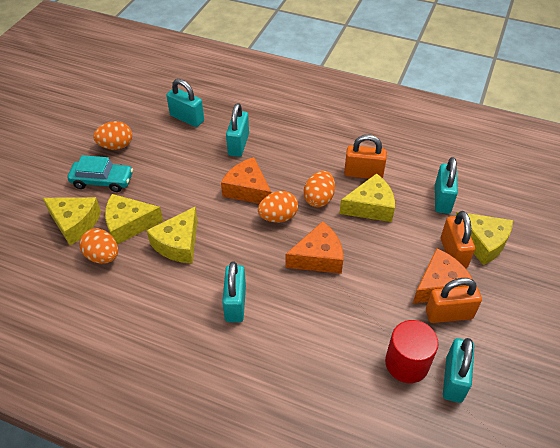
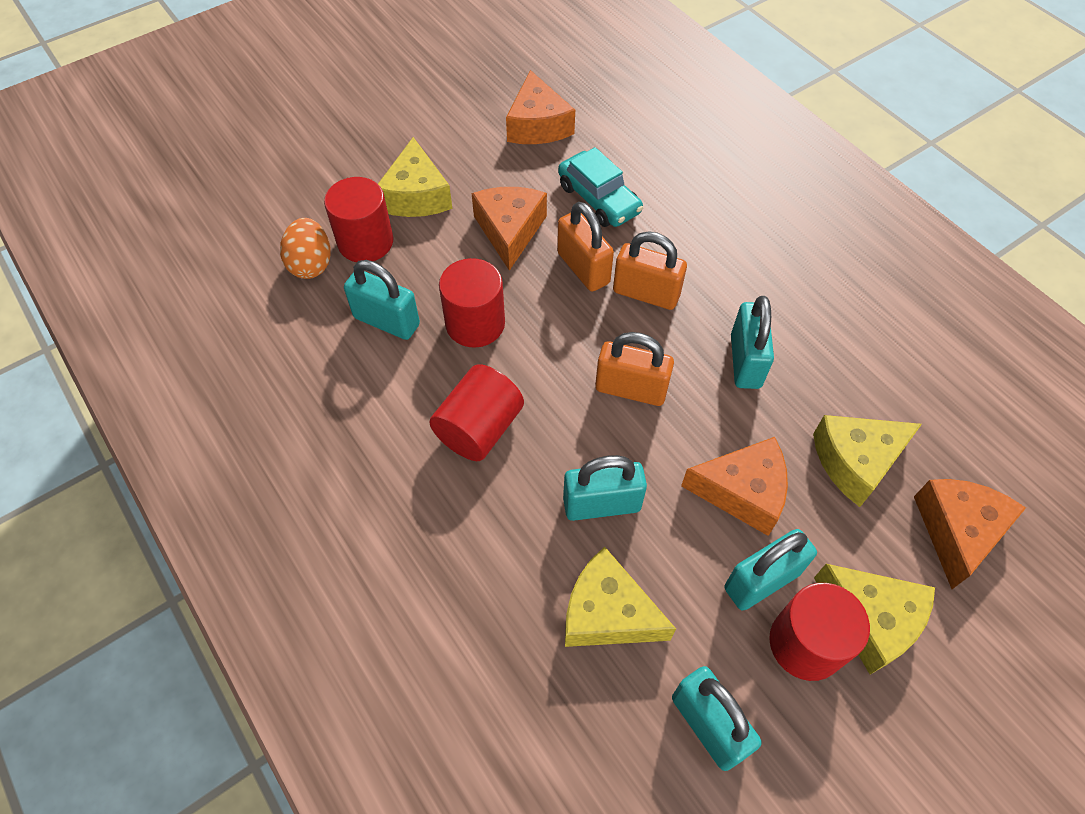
orange cheese: 3 -> 4
orange egg: 4 -> 1
red cylinder: 1 -> 4
yellow cheese: 5 -> 4

